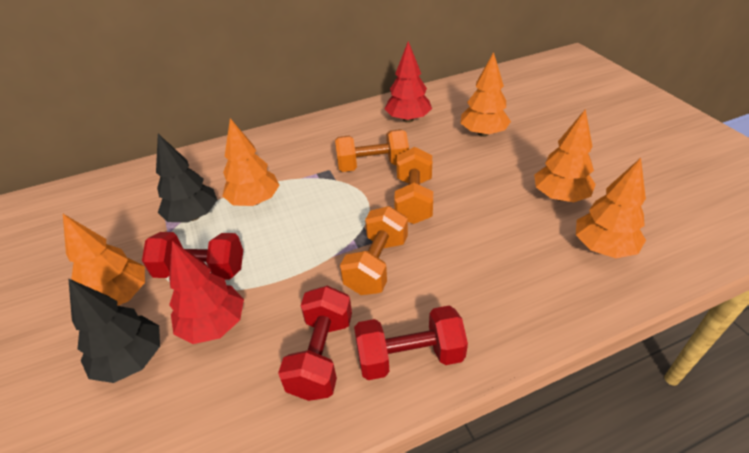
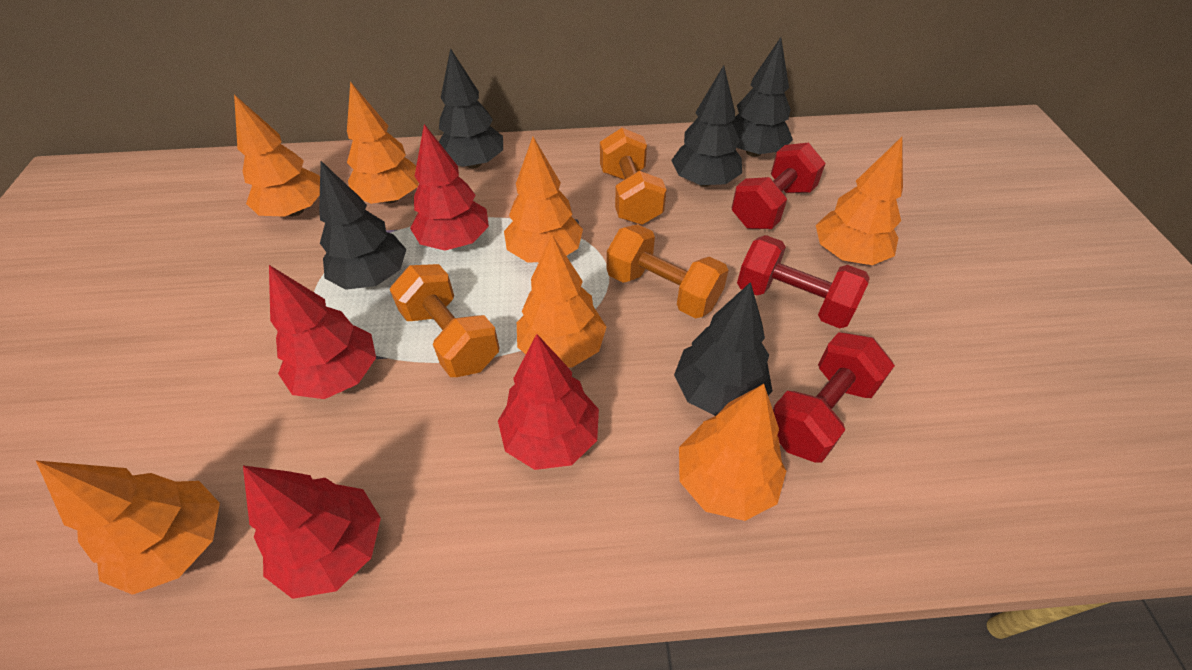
black tree: 2 -> 5
orange tree: 5 -> 7
red tree: 2 -> 4

